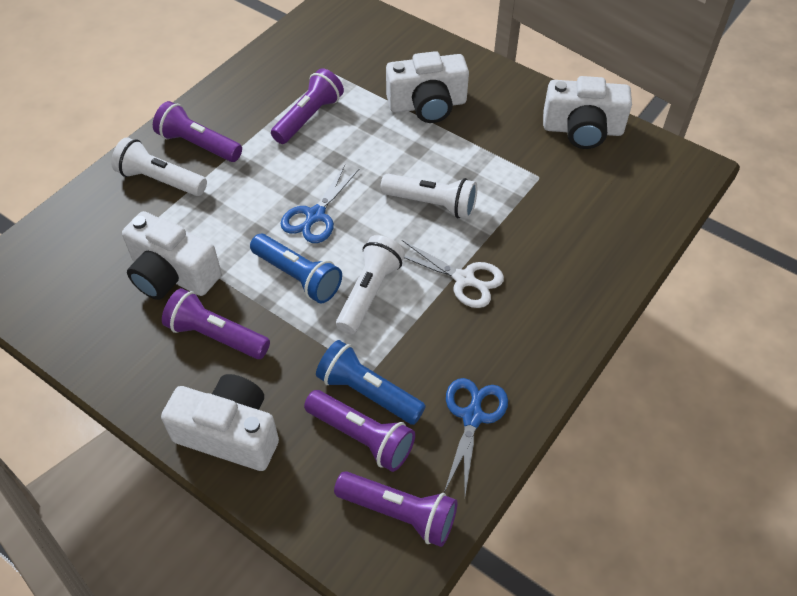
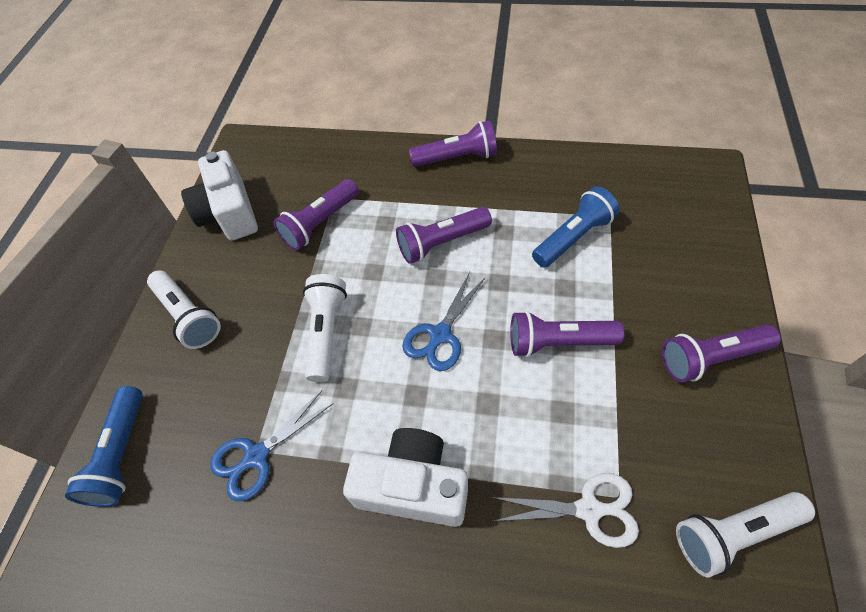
white camera: 4 -> 2

